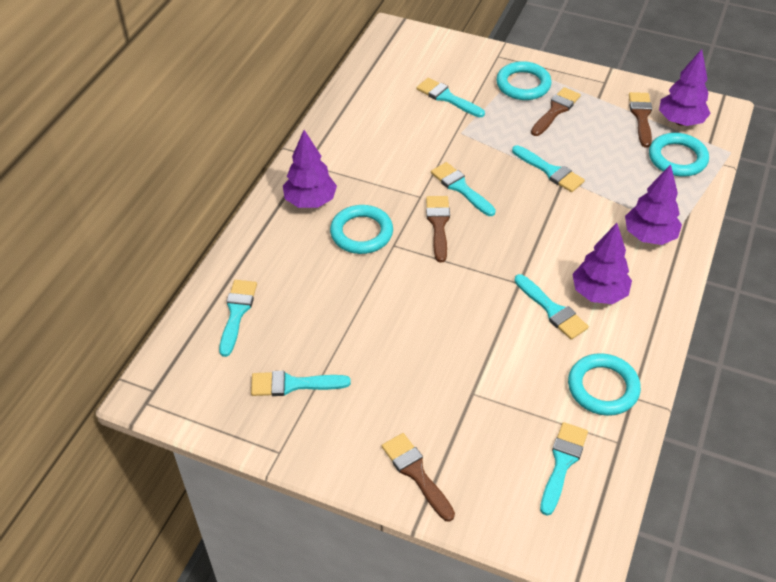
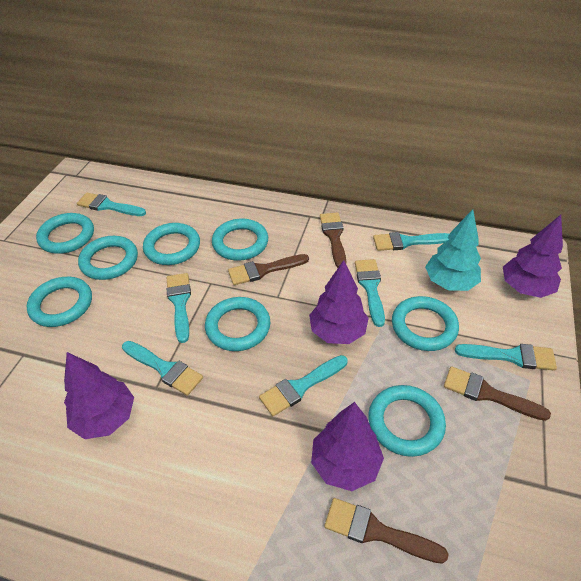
turquoise ring: 4 -> 8
turquoise tree: 0 -> 1

